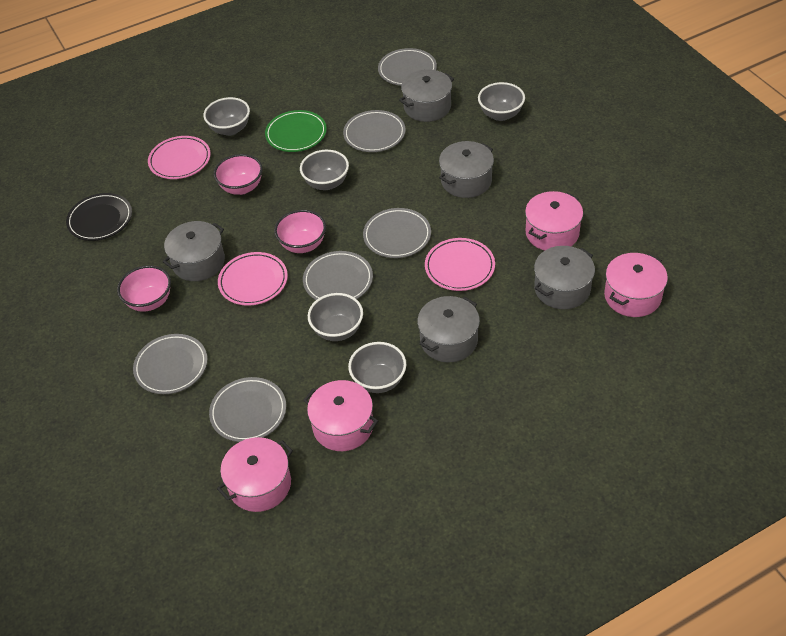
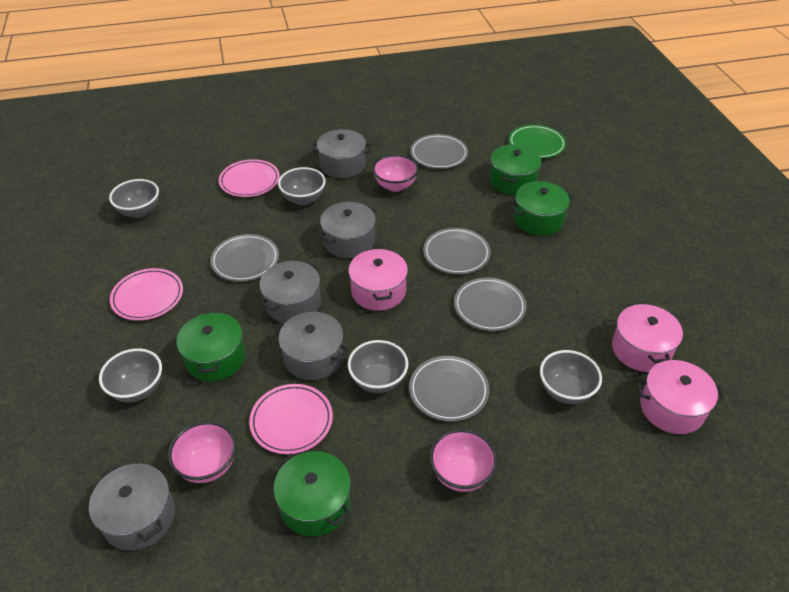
black plate: 1 -> 0
green pot: 0 -> 4
grey plate: 6 -> 5
pink pot: 4 -> 3

